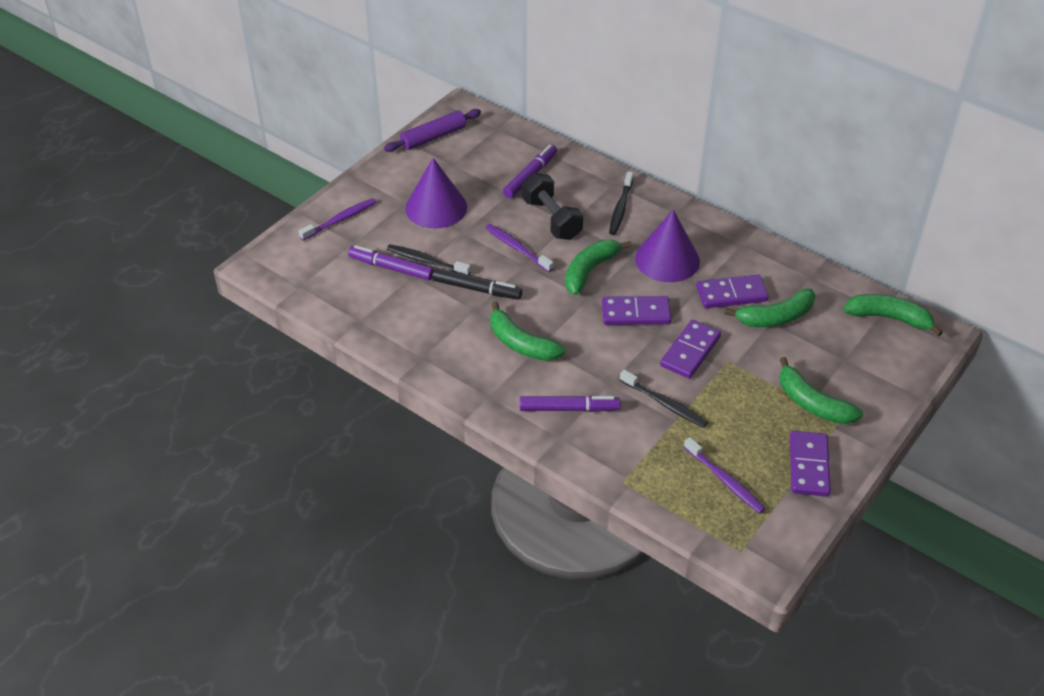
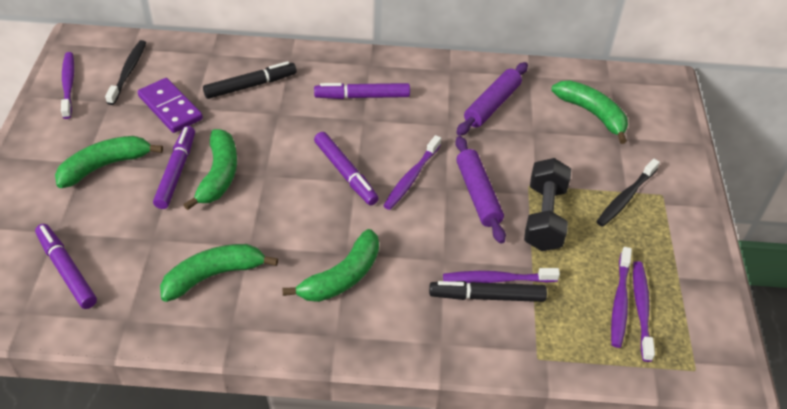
black marker: 1 -> 2
black toothbrush: 3 -> 2
purple cone: 2 -> 0
purple domino: 4 -> 1
purple marker: 3 -> 4
purple rolling pin: 1 -> 2
purple toothbrush: 3 -> 5

